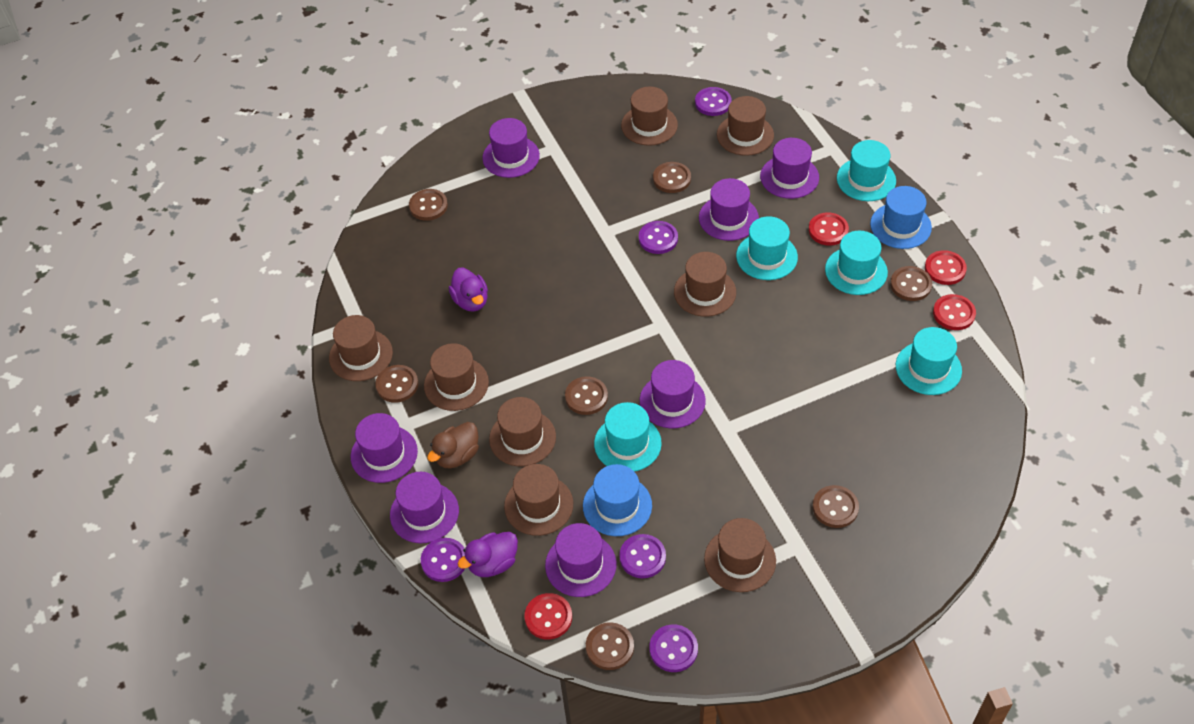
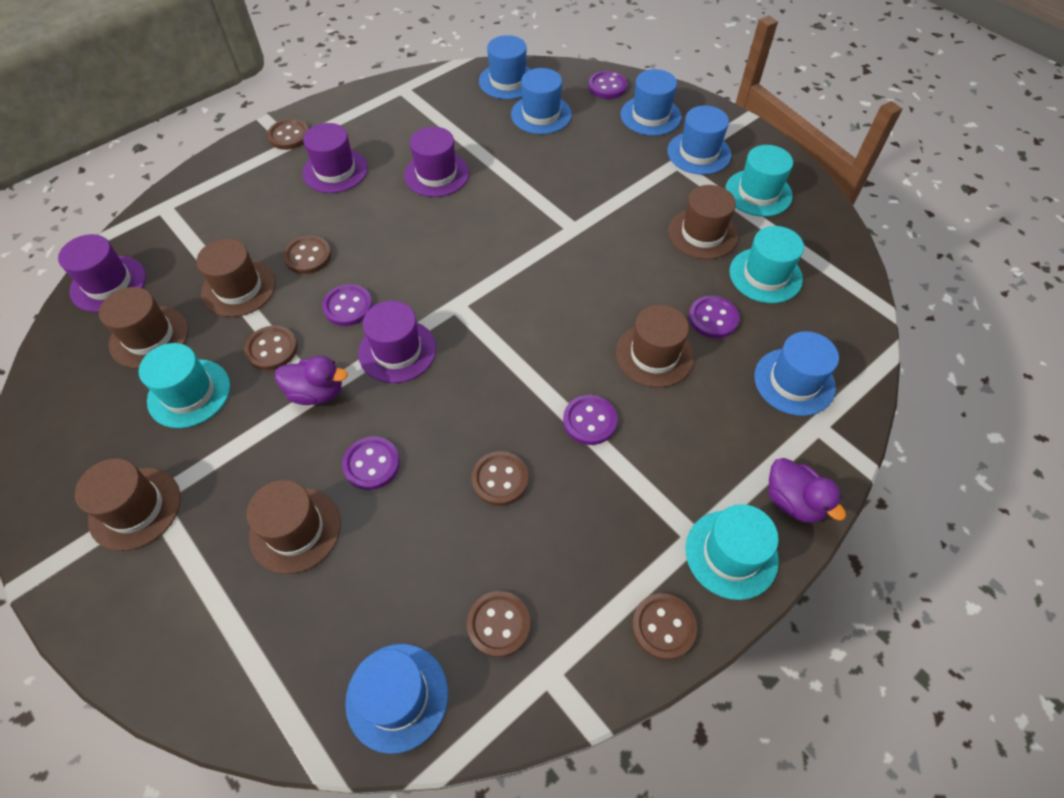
blue hat: 2 -> 6
brown button: 7 -> 6
brown duck: 1 -> 0
brown hat: 8 -> 6
purple hat: 7 -> 4
red button: 4 -> 0
turquoise hat: 5 -> 4

